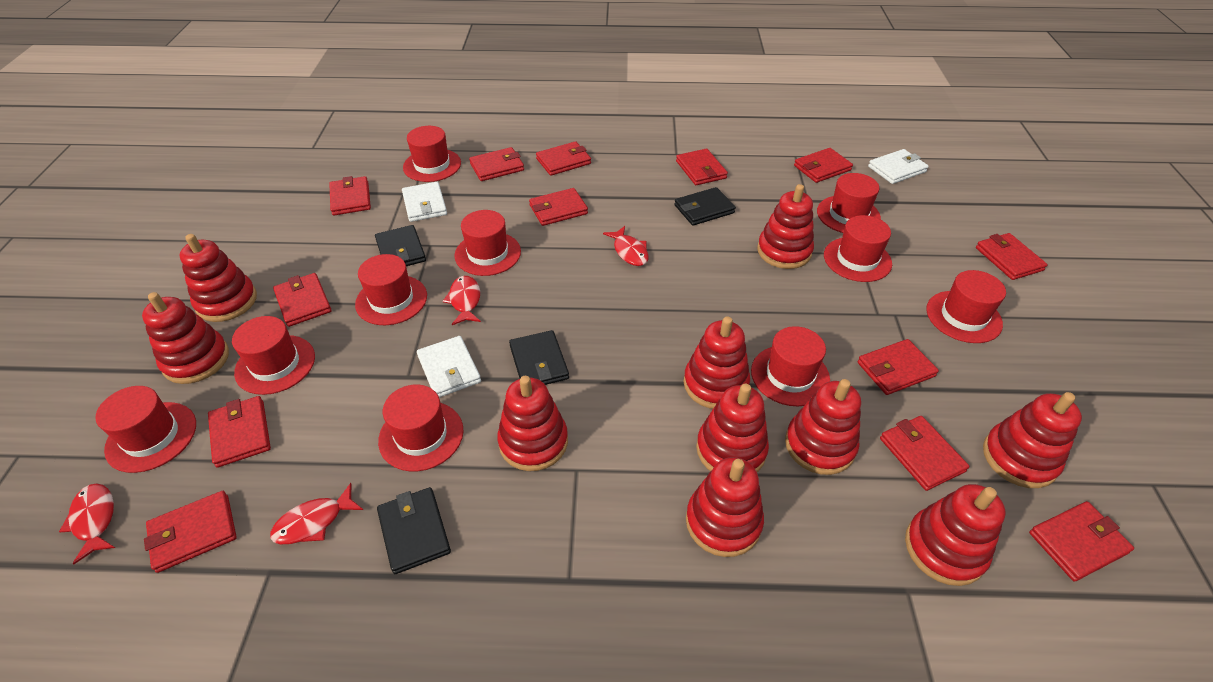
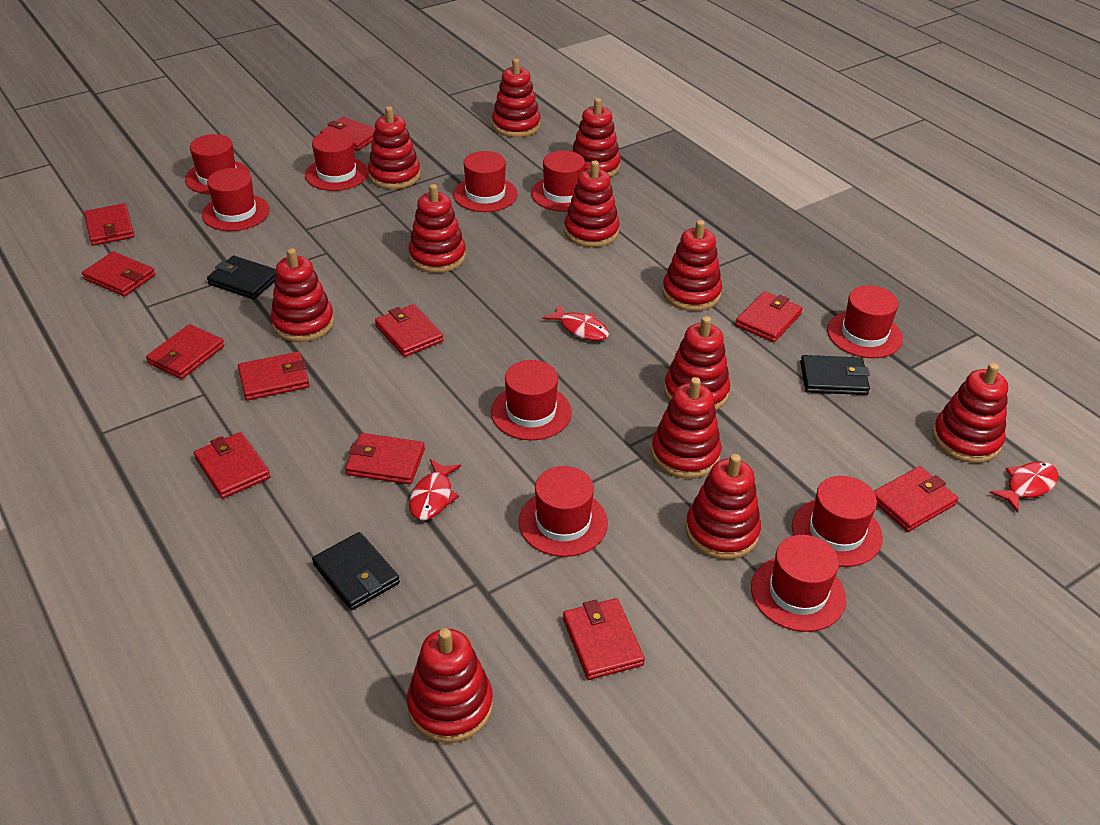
black wallet: 4 -> 3
red fish: 4 -> 3
red stacking toy: 10 -> 12
red wallet: 13 -> 11
white wallet: 3 -> 0

